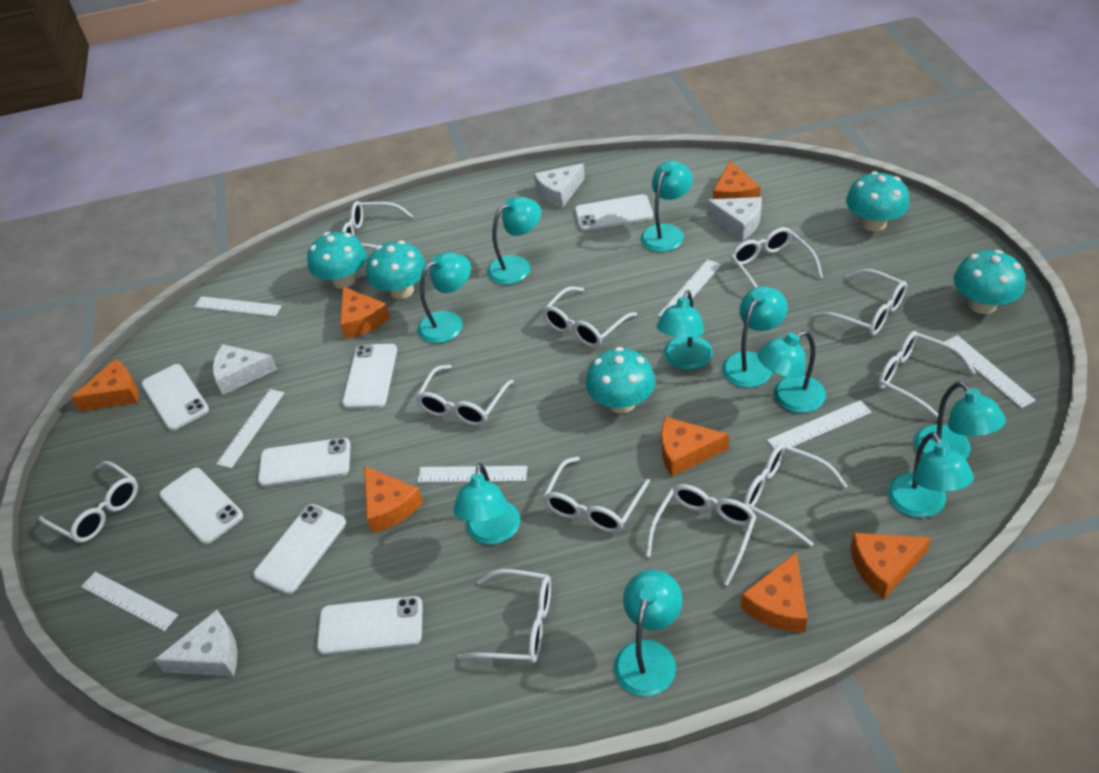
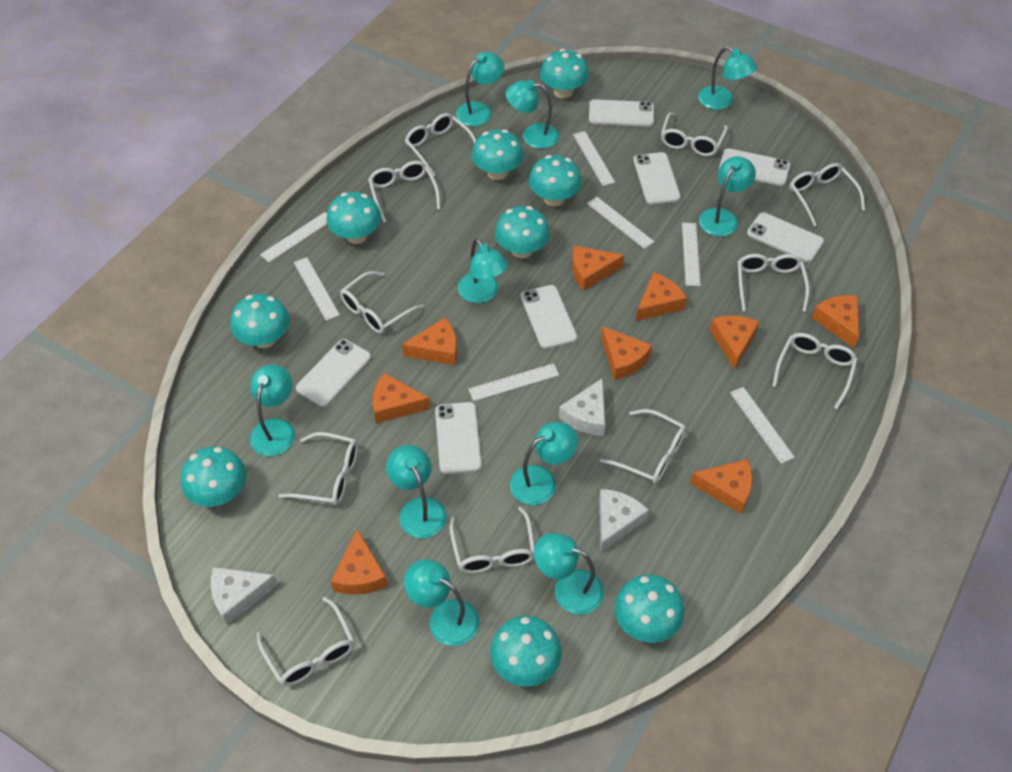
orange cheese: 7 -> 9
turquoise mushroom: 5 -> 9
white cheese: 4 -> 3

